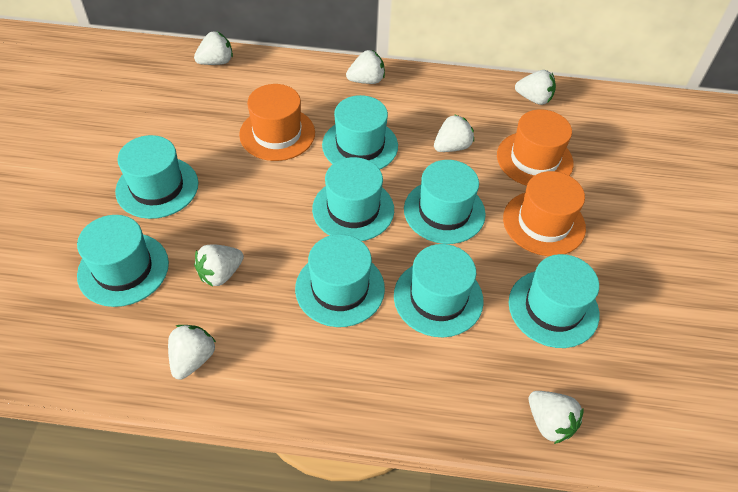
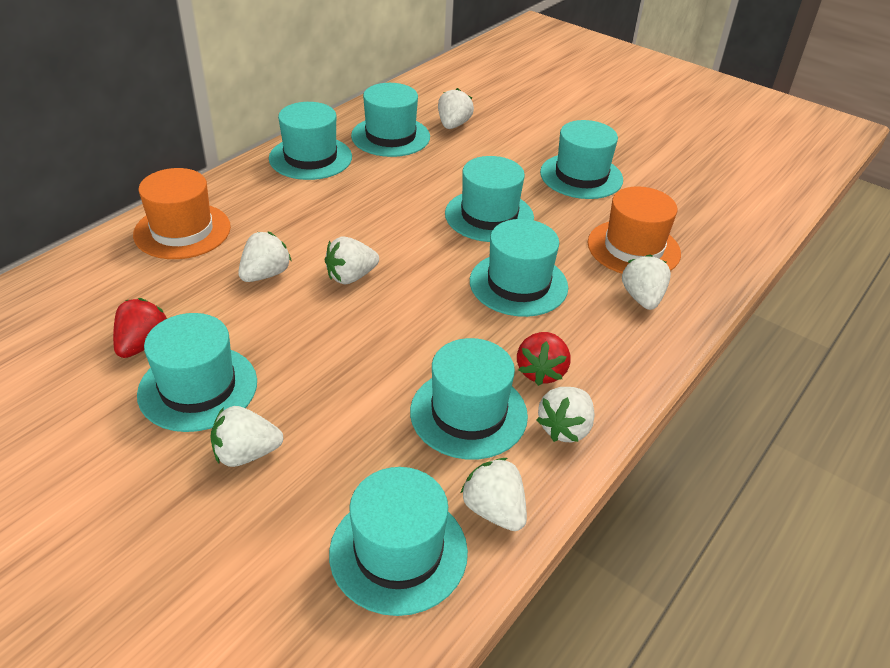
orange hat: 3 -> 2
red strawberry: 0 -> 2

